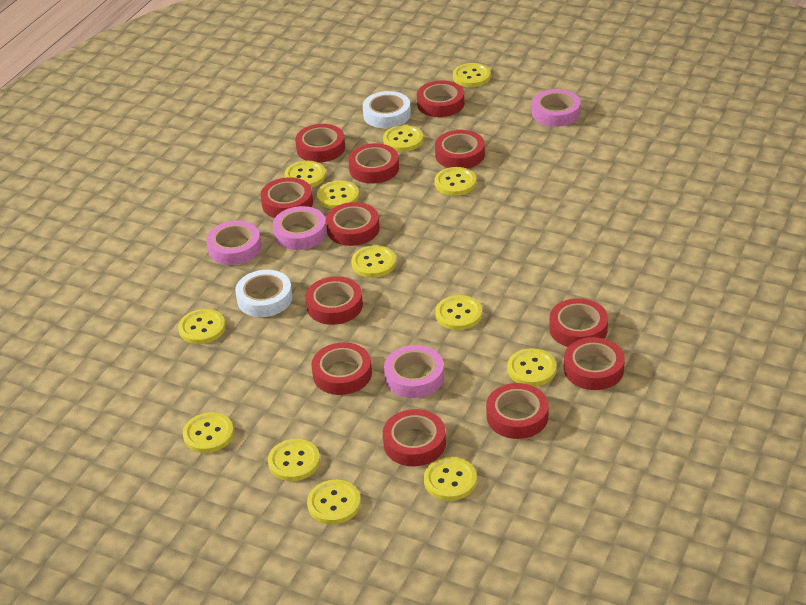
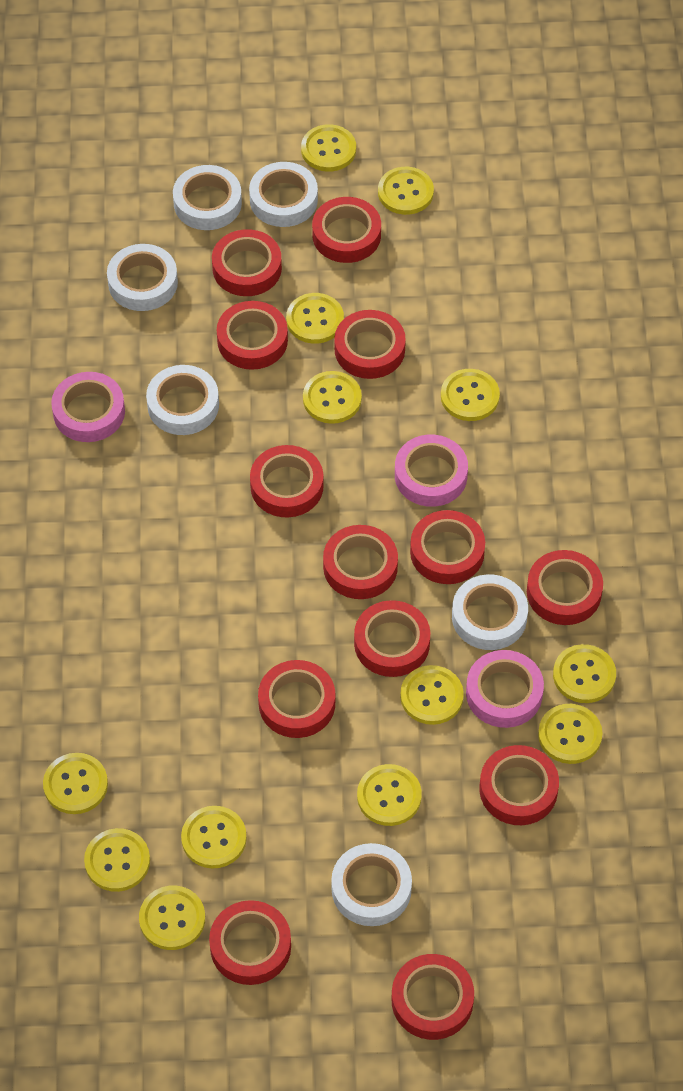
pink tape: 4 -> 3
red tape: 12 -> 13
white tape: 2 -> 6

